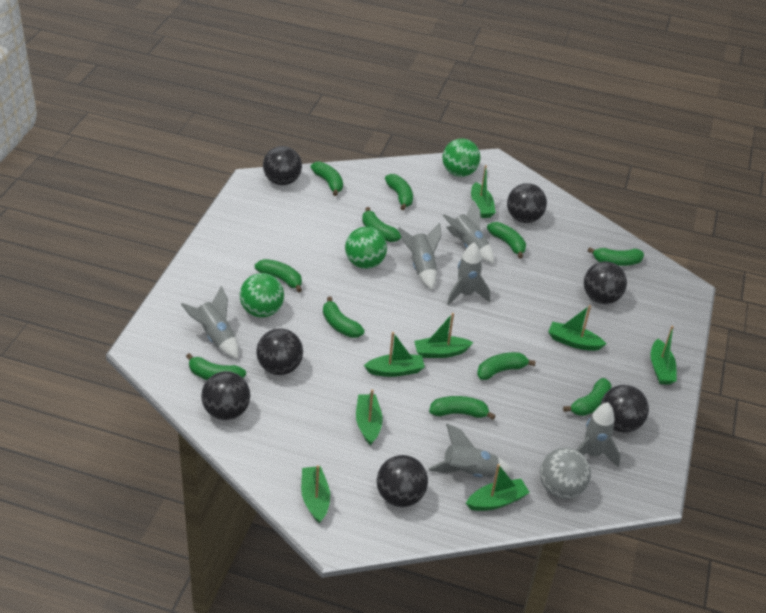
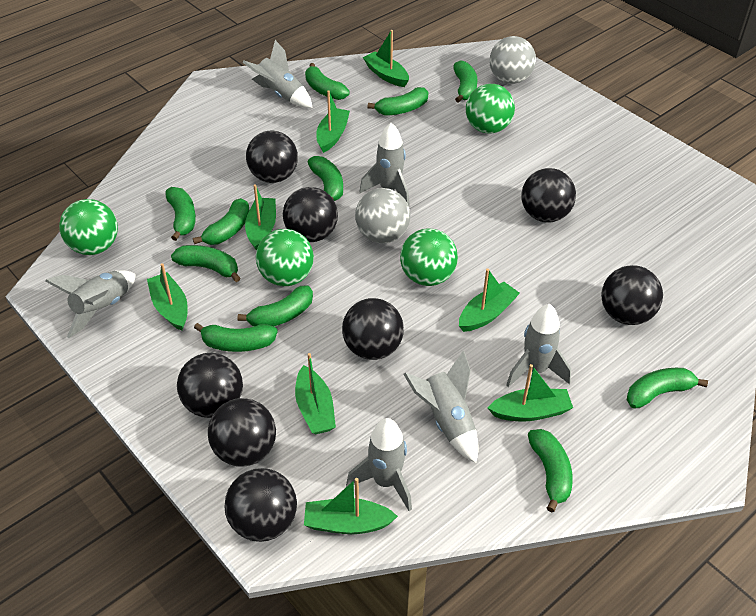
black ball: 7 -> 8
green ball: 3 -> 4
grey ball: 1 -> 2

